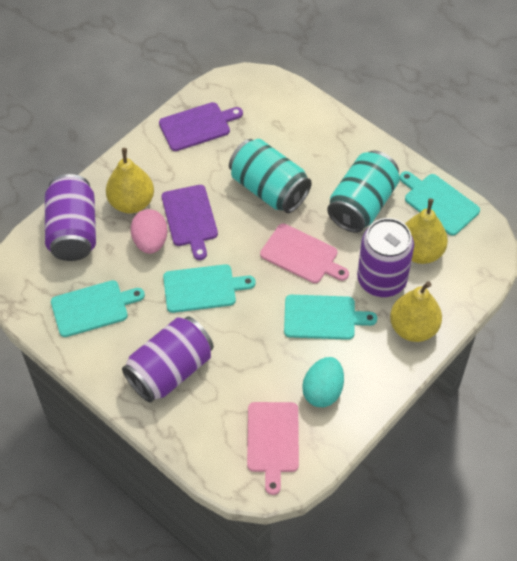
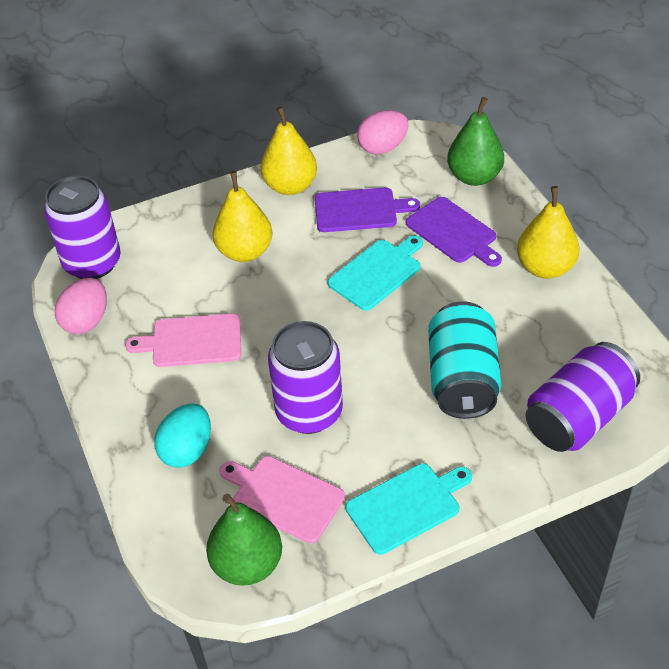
green pear: 0 -> 2
pink egg: 1 -> 2
turquoise can: 2 -> 1
turquoise cutting board: 4 -> 2

